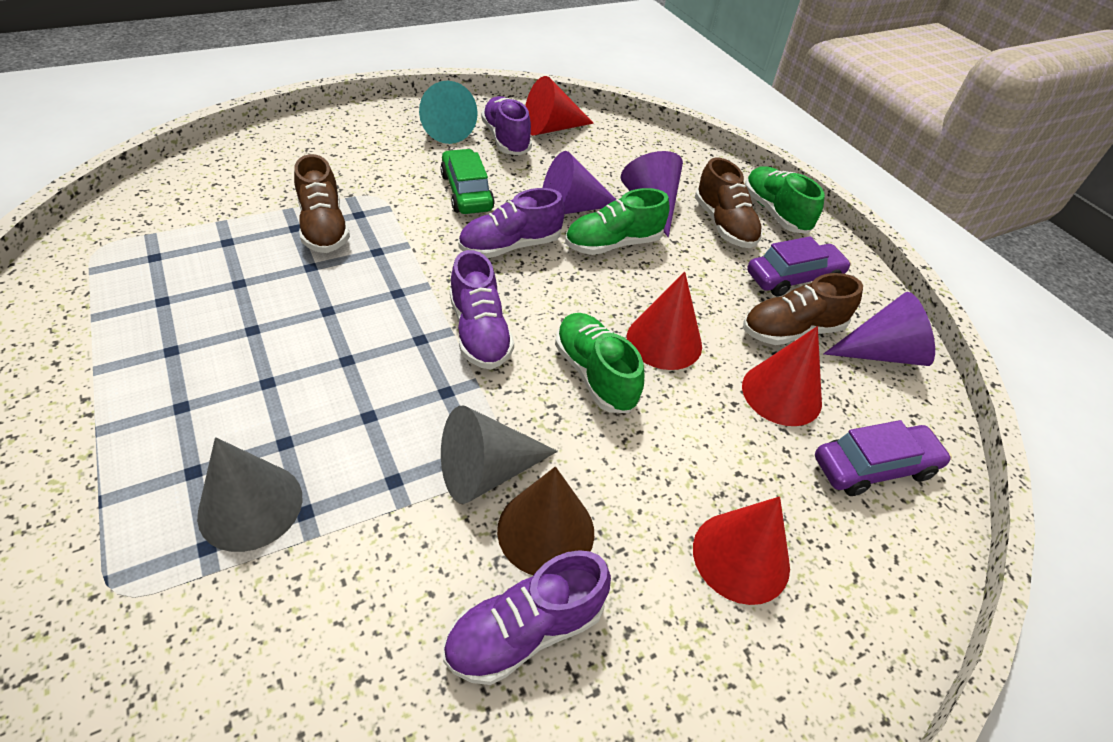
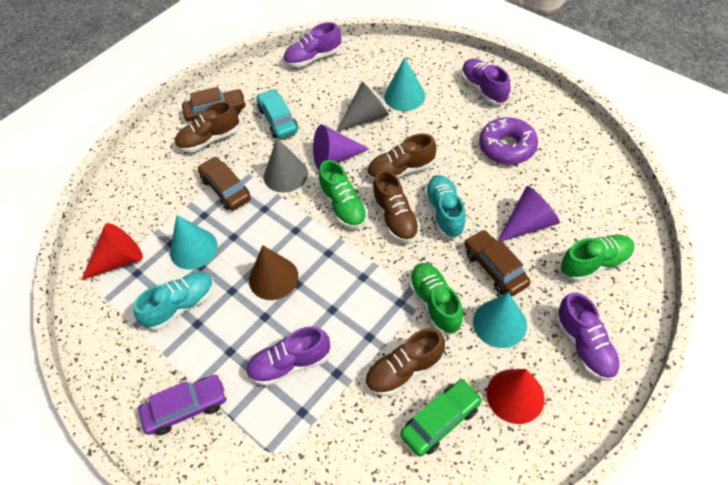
brown car: 0 -> 3
brown shoe: 3 -> 4
purple car: 2 -> 1
purple cone: 3 -> 2
purple donut: 0 -> 1
red cone: 4 -> 2
turquoise car: 0 -> 1
turquoise cone: 1 -> 3
turquoise shoe: 0 -> 2

